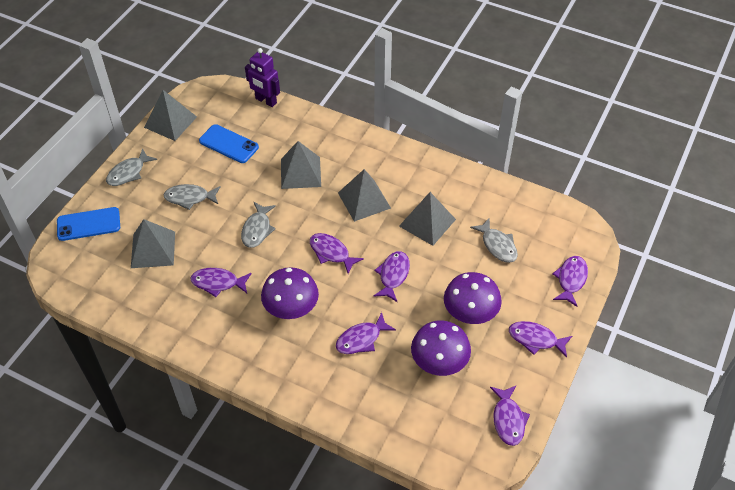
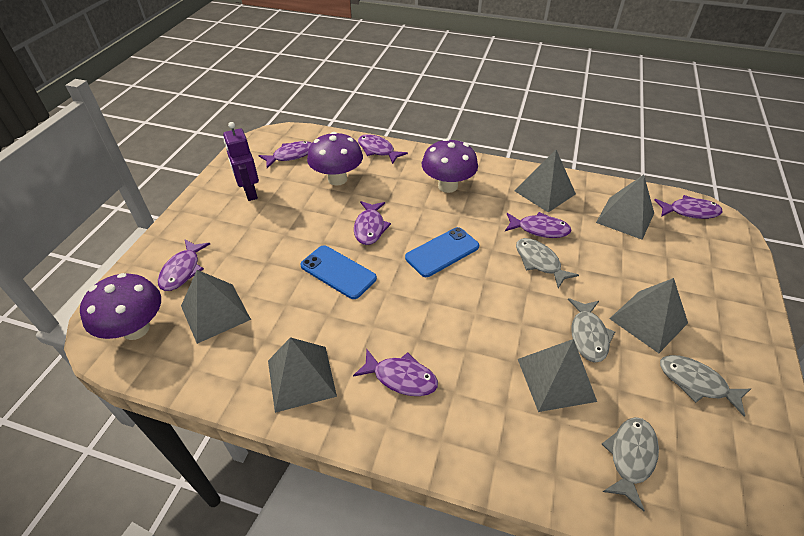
grey pyramid: 5 -> 6

